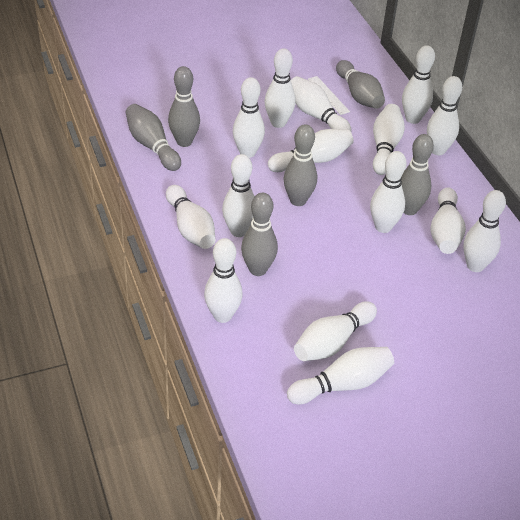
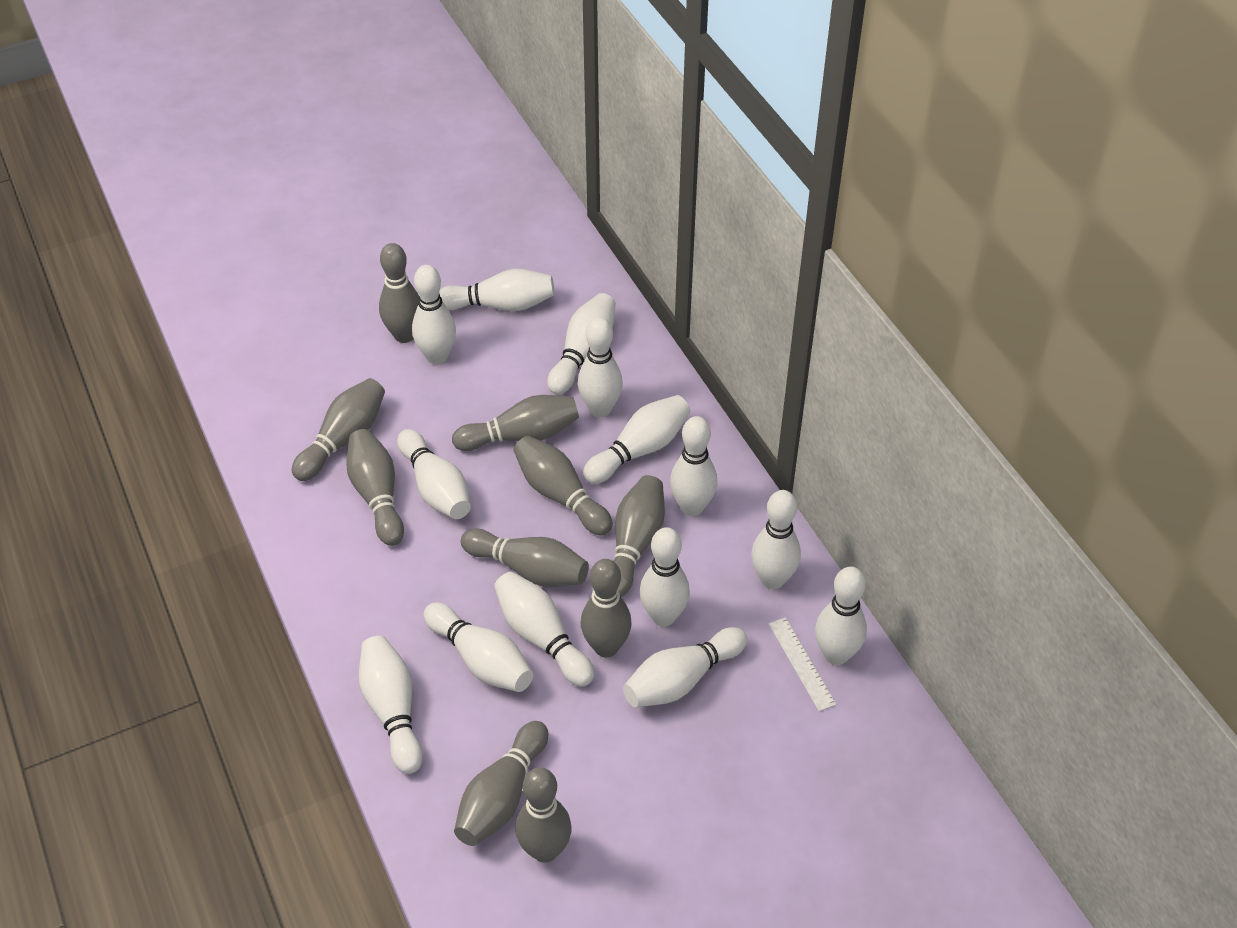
grey bowling pin: 6 -> 10
white bowling pin: 15 -> 14

